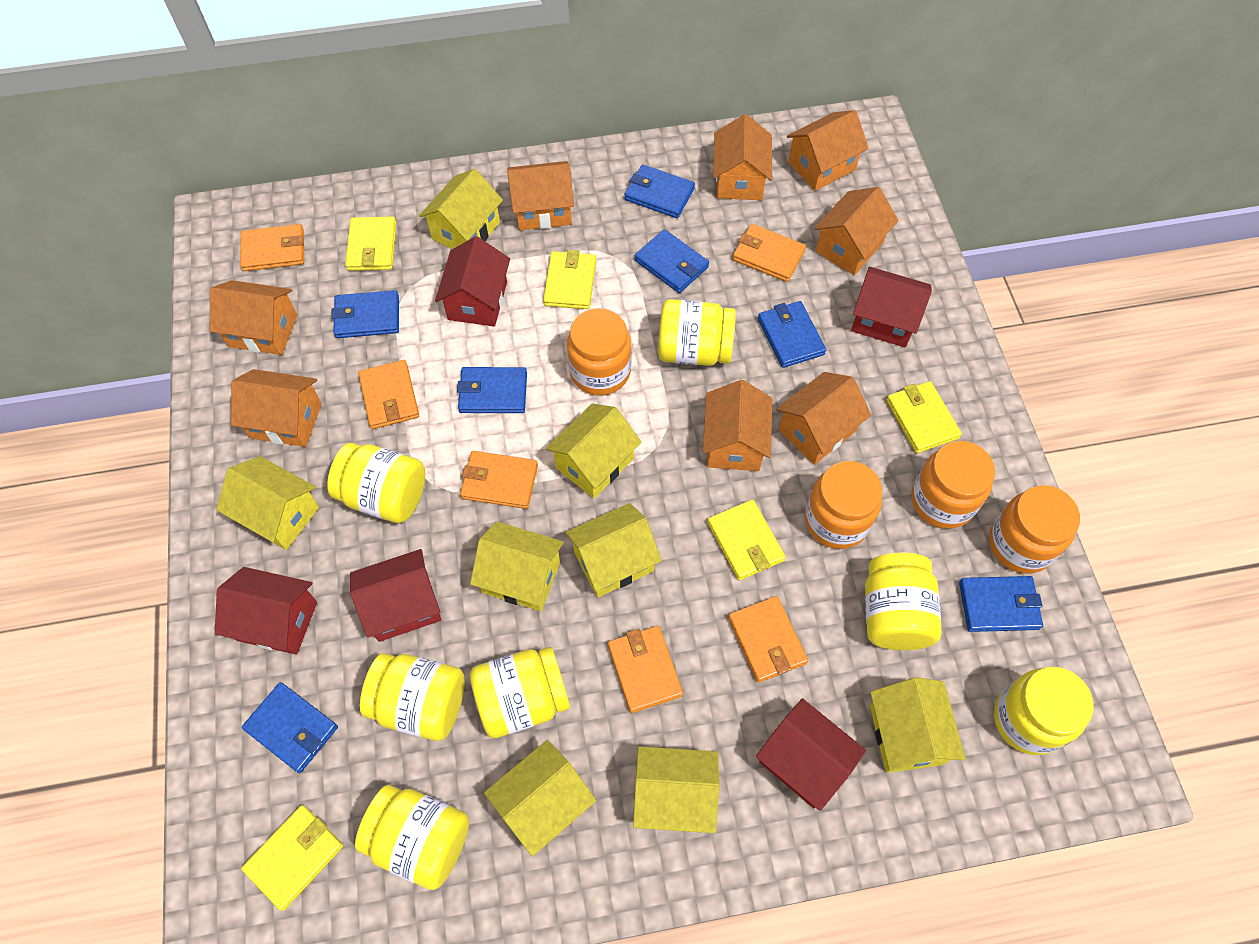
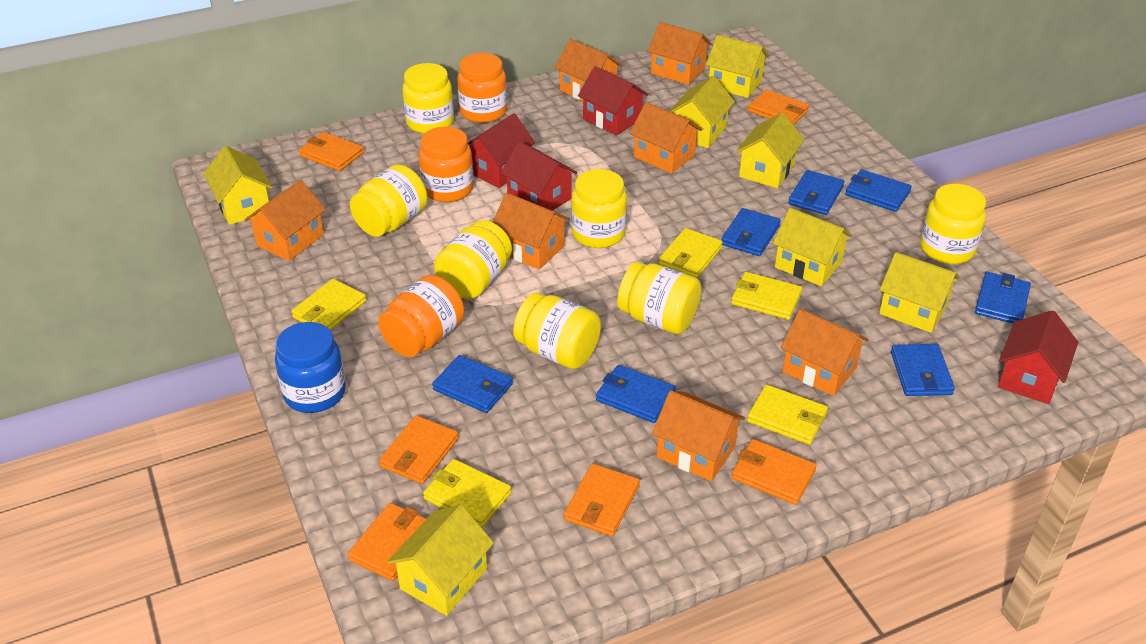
blue jar: 0 -> 1
orange house: 8 -> 7
orange jar: 4 -> 3
red house: 5 -> 4
yellow house: 8 -> 7

